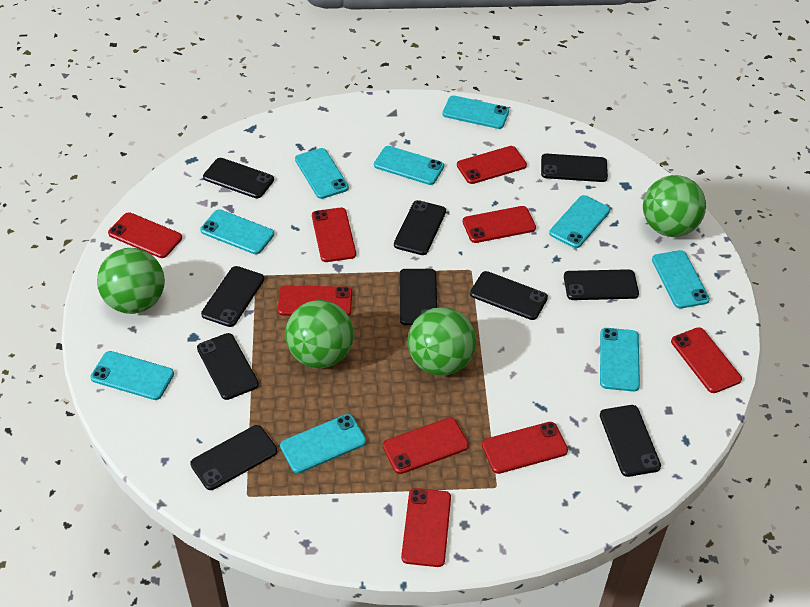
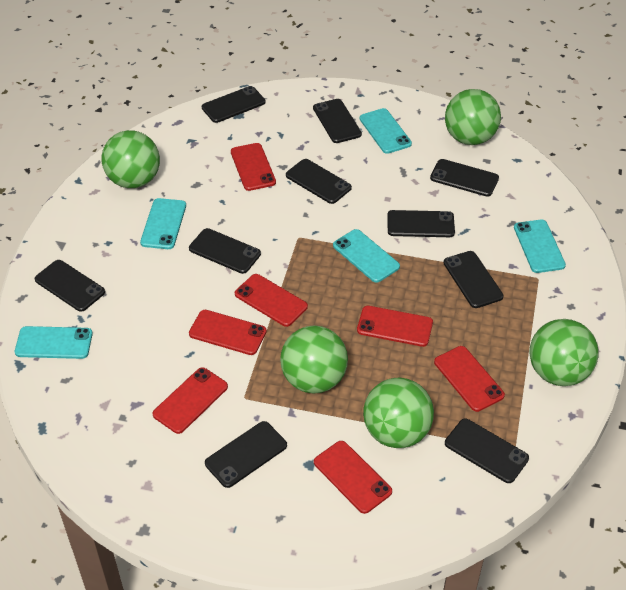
green ball: 4 -> 5
red phone: 9 -> 7
turquoise phone: 9 -> 5

